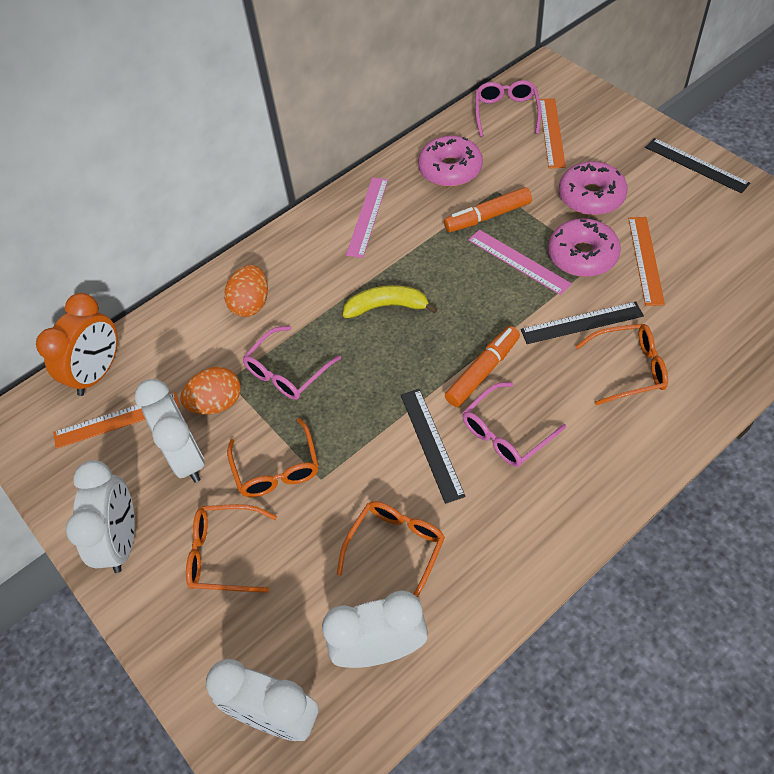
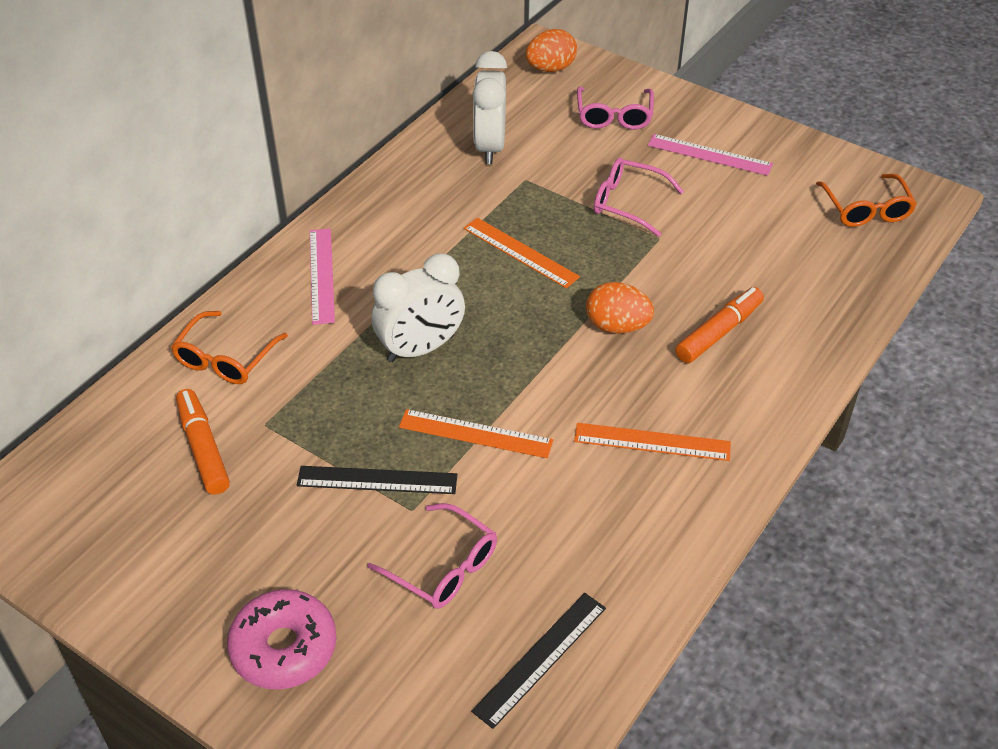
black ruler: 3 -> 2
orange clock: 1 -> 0
orange glasses: 4 -> 2
pink donut: 3 -> 1
white clock: 4 -> 2
yellow banana: 1 -> 0

